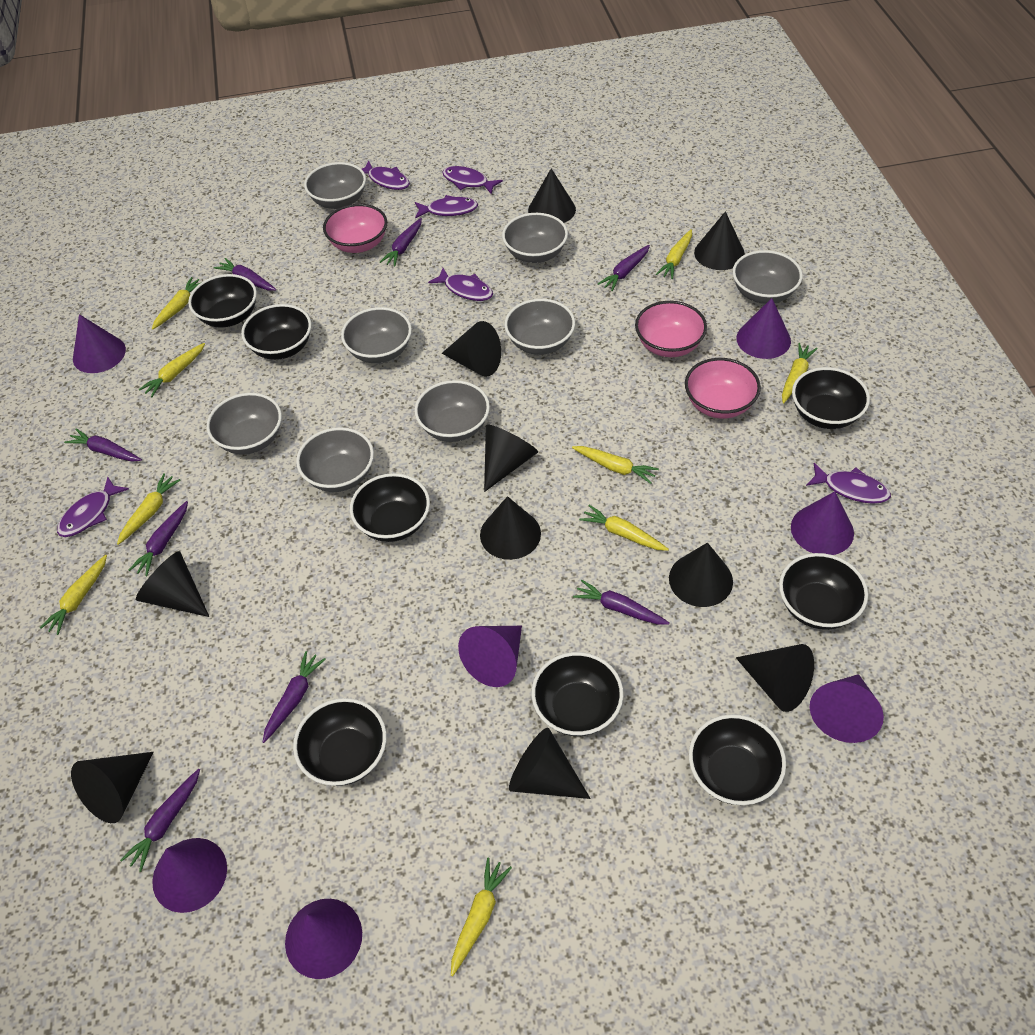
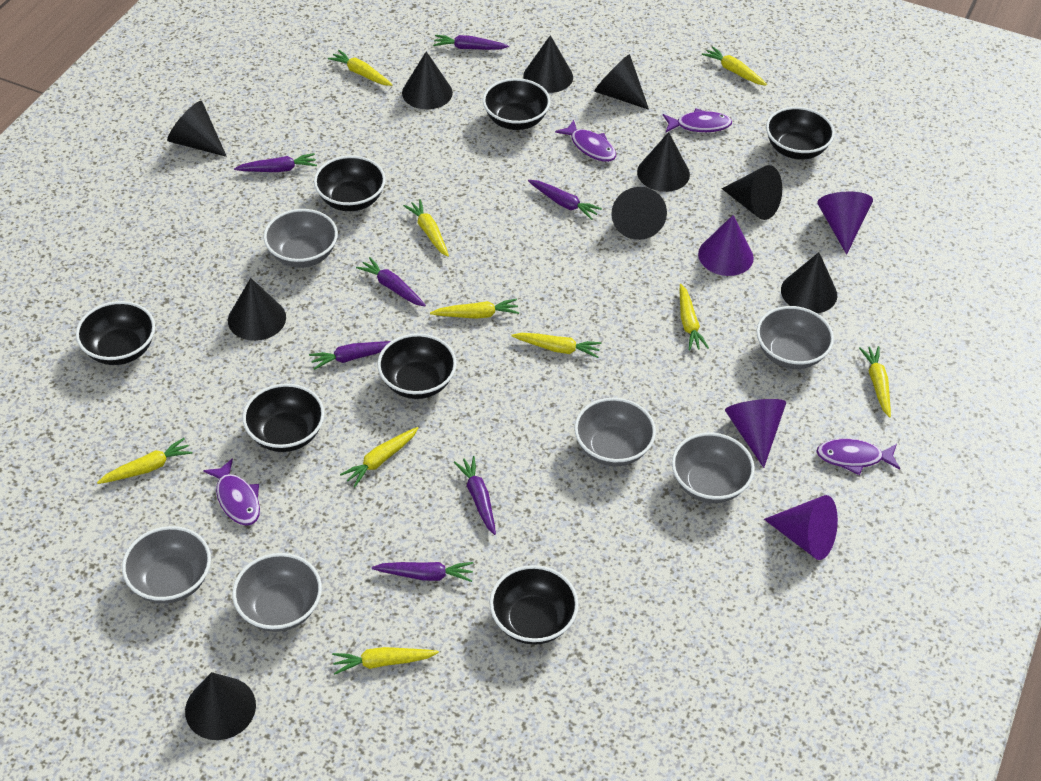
black bowl: 8 -> 7
grey bowl: 8 -> 6
pink bowl: 3 -> 0
purple carrot: 8 -> 7
purple cone: 7 -> 4
purple fish: 6 -> 4
yellow carrot: 9 -> 10

